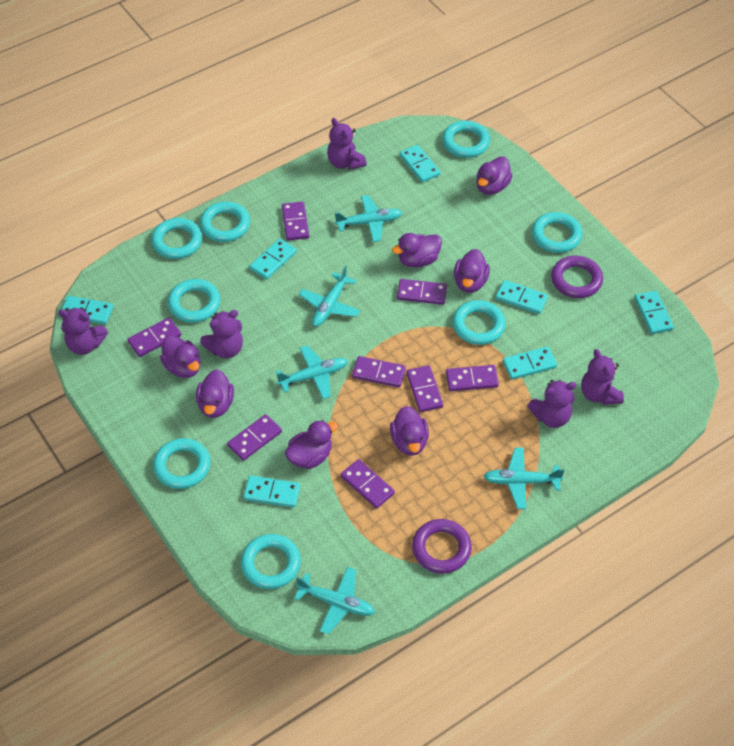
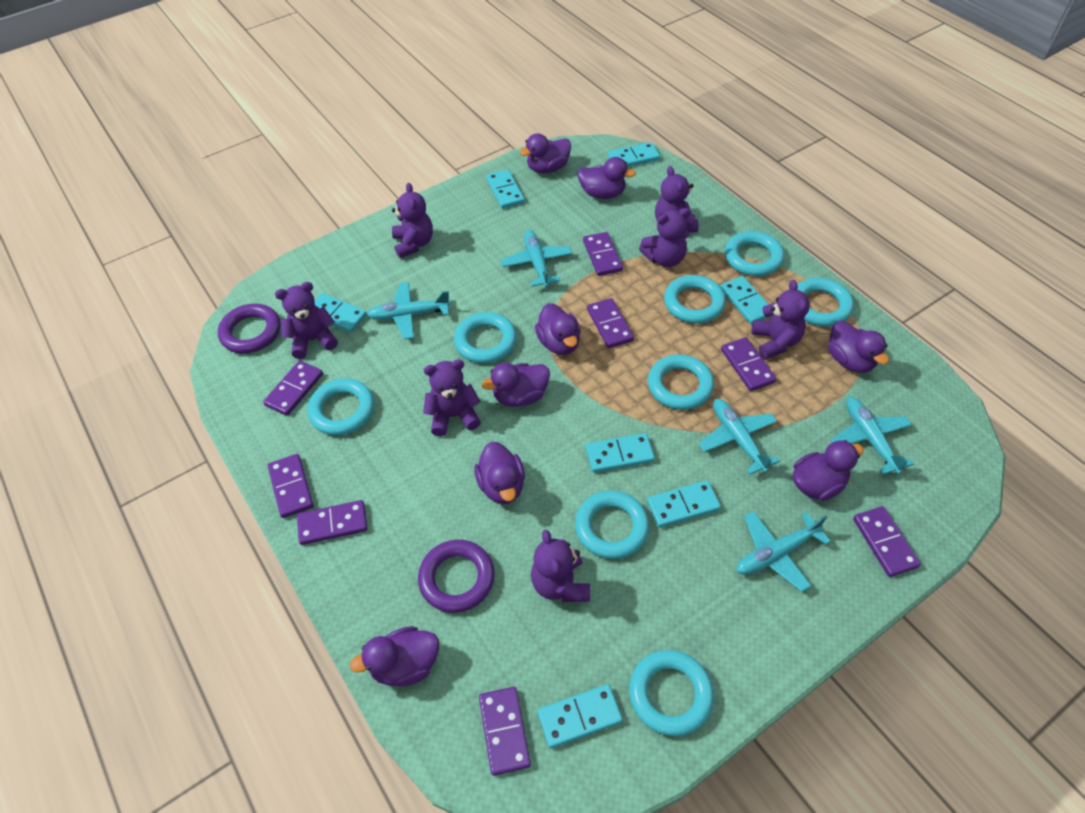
purple duck: 7 -> 8
purple teddy bear: 5 -> 7

